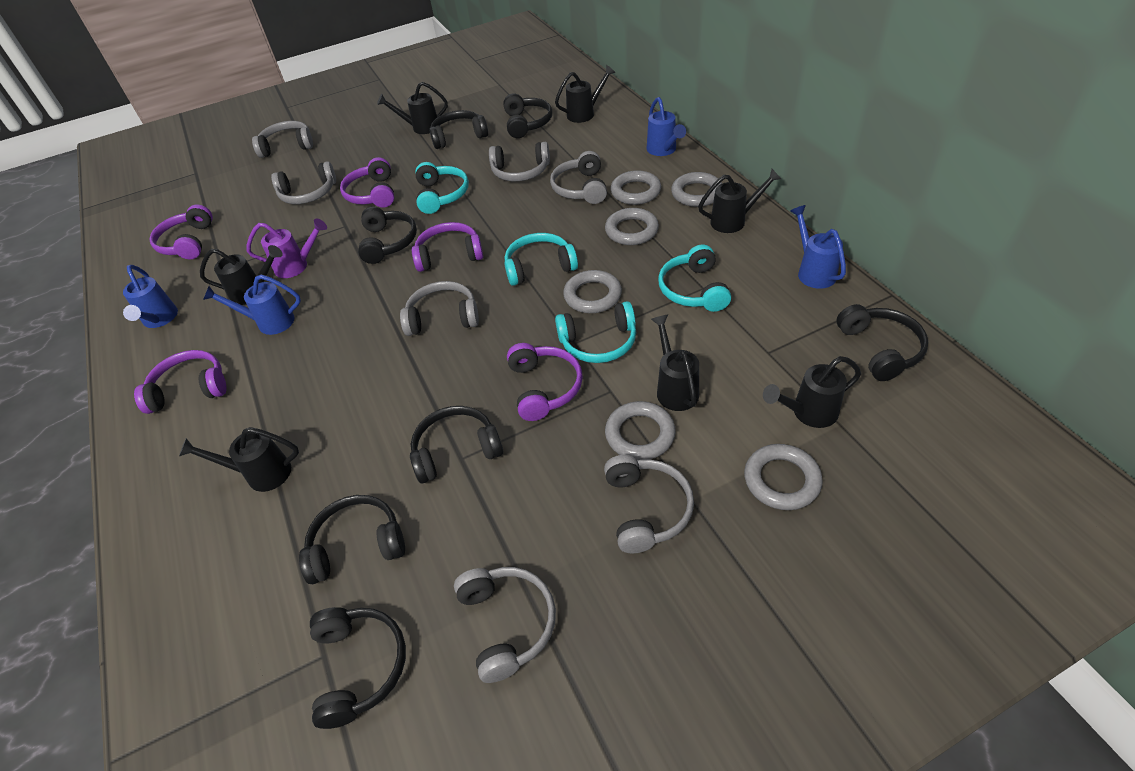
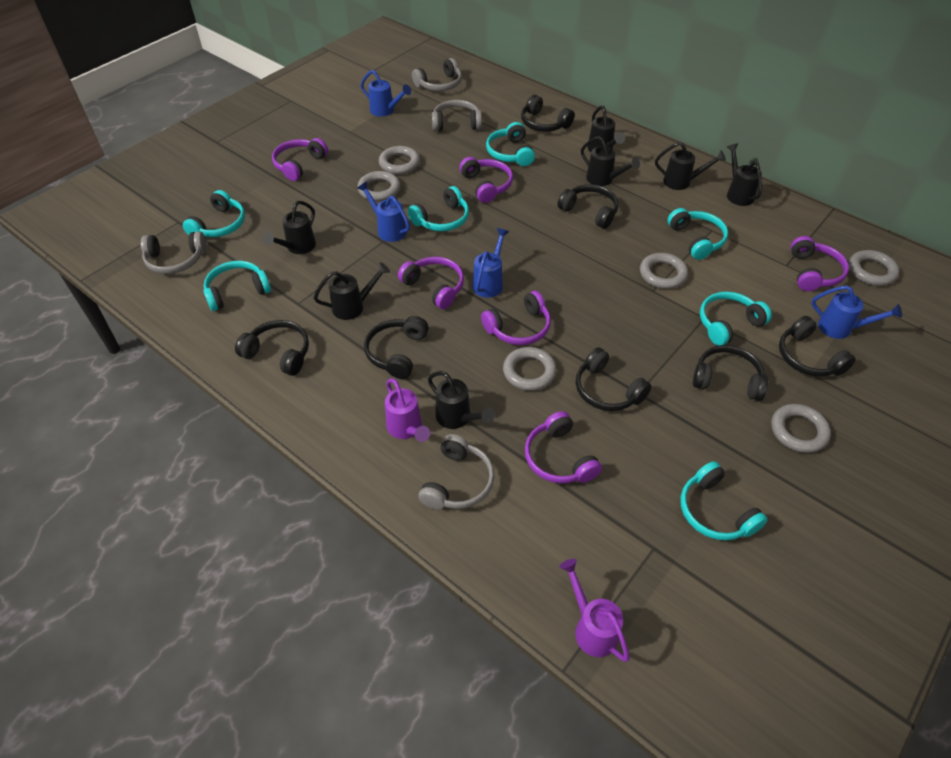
grey headphones: 7 -> 4
purple headphones: 5 -> 6
purple watering can: 1 -> 2
turquoise headphones: 4 -> 7

